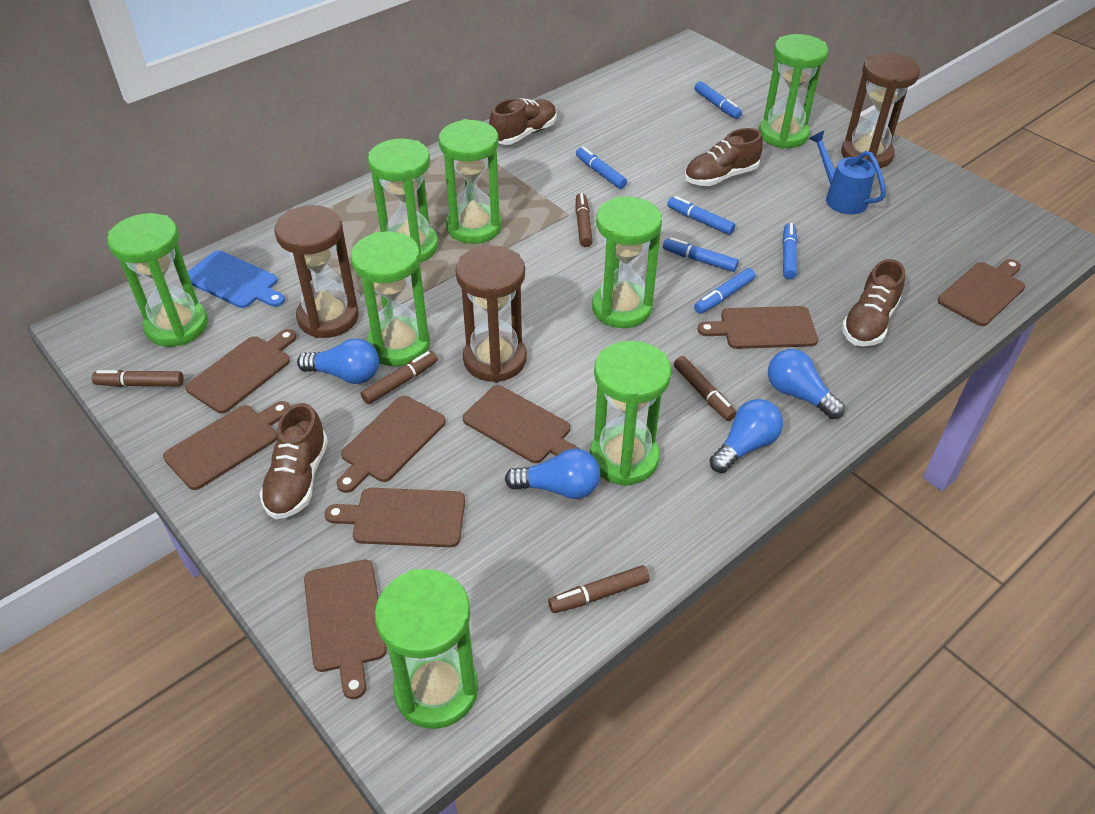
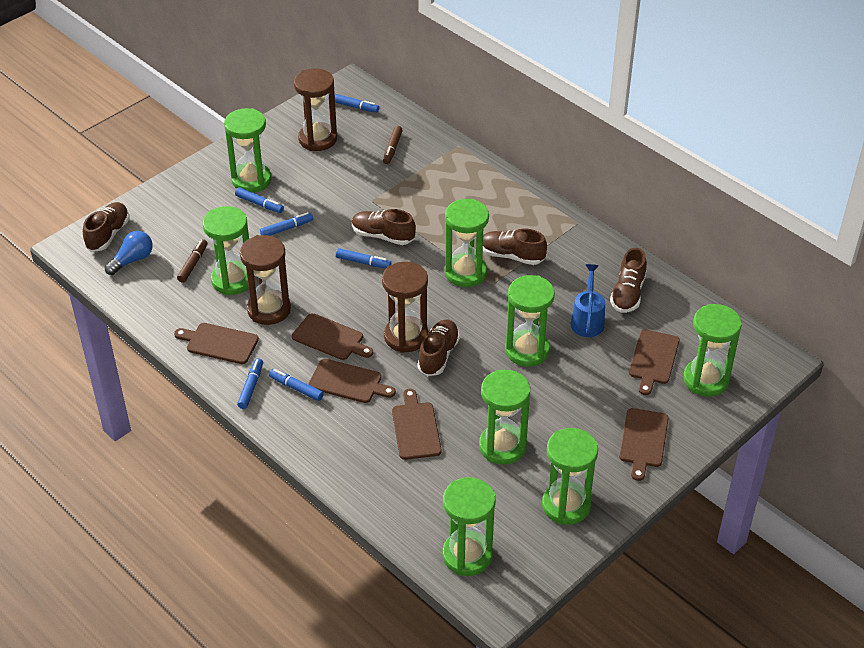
blue cutting board: 1 -> 0
blue light bulb: 4 -> 1
brown cutting board: 8 -> 6
brown marker: 5 -> 2
brown shoe: 4 -> 5

